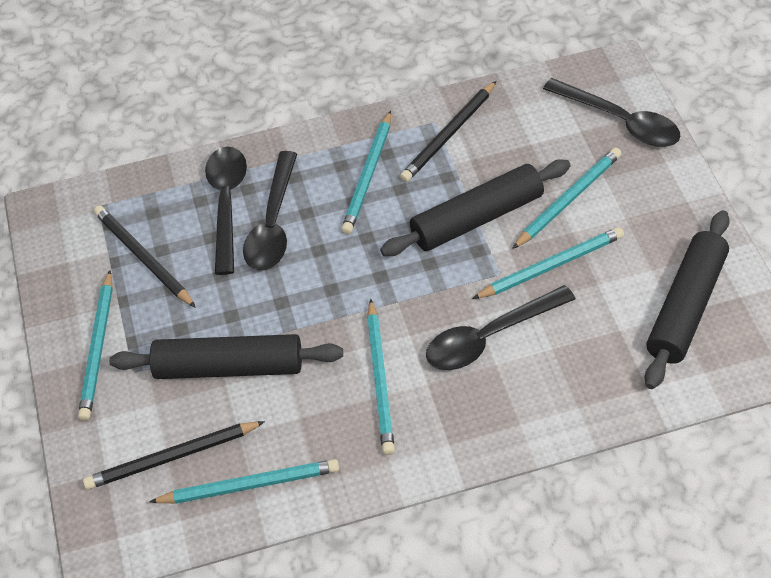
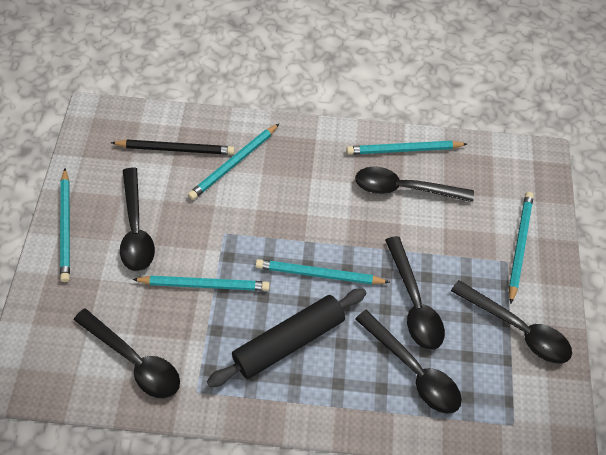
black pencil: 3 -> 1
black rolling pin: 3 -> 1
black spoon: 4 -> 6

